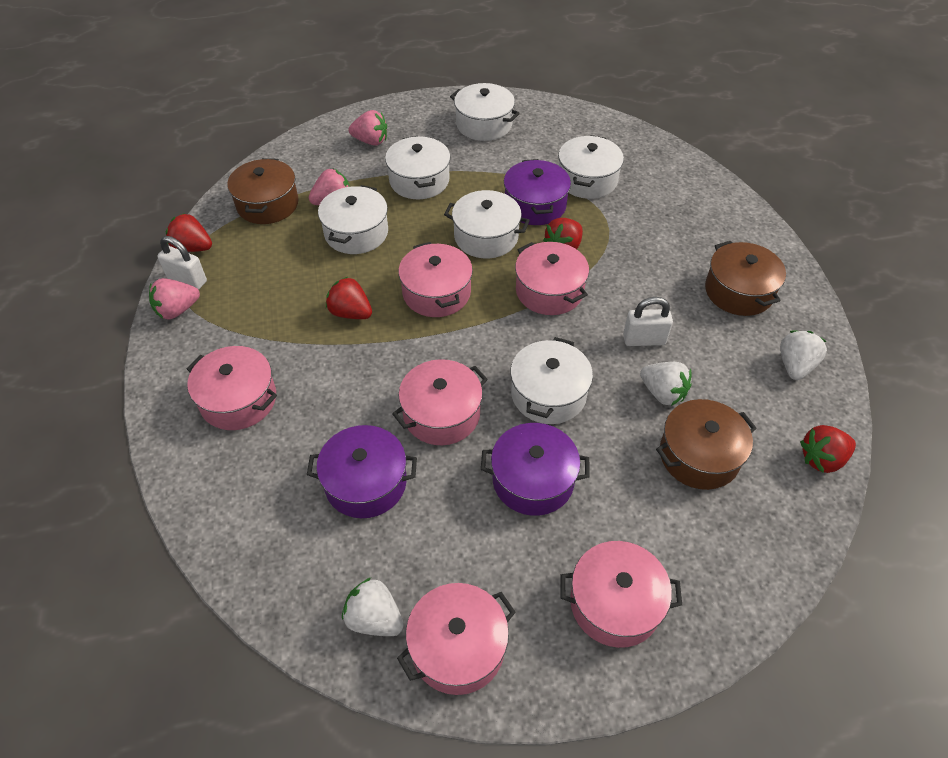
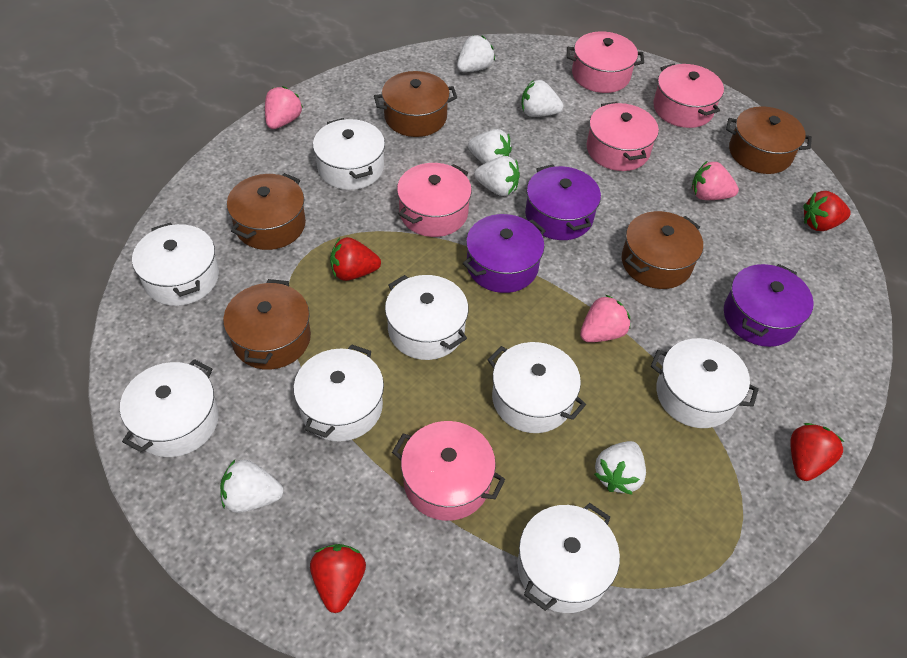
brown pot: 3 -> 5
pink pot: 6 -> 5
white padlock: 2 -> 0
white pot: 6 -> 8
white strawberry: 3 -> 6

